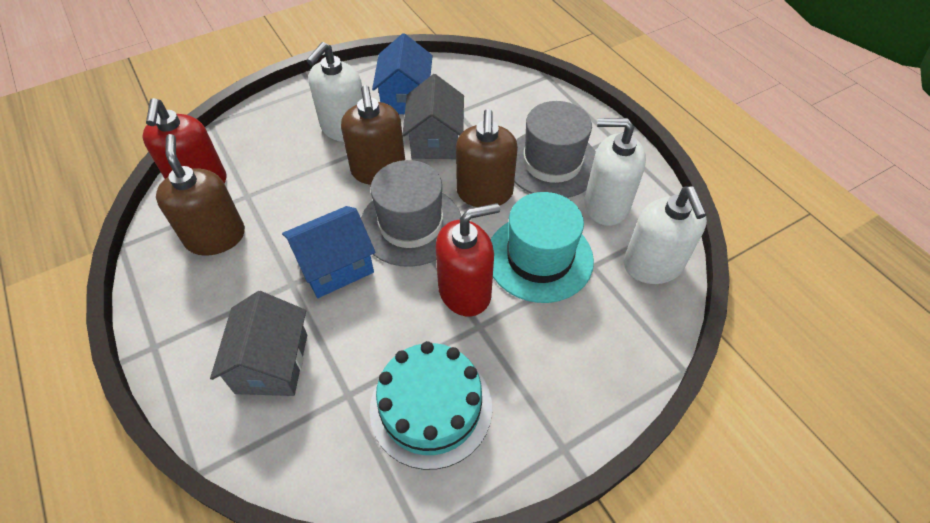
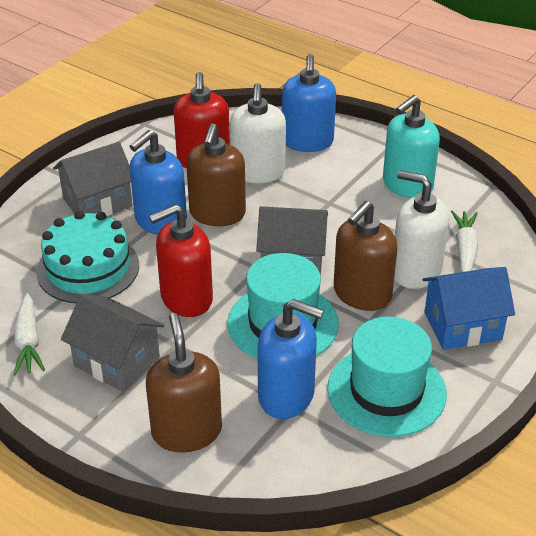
blue house: 2 -> 1
blue soap dispenser: 0 -> 3
grey hat: 2 -> 0
grey house: 2 -> 3
turquoise hat: 1 -> 2
turquoise soap dispenser: 0 -> 1
white carrot: 0 -> 2
white soap dispenser: 3 -> 2

